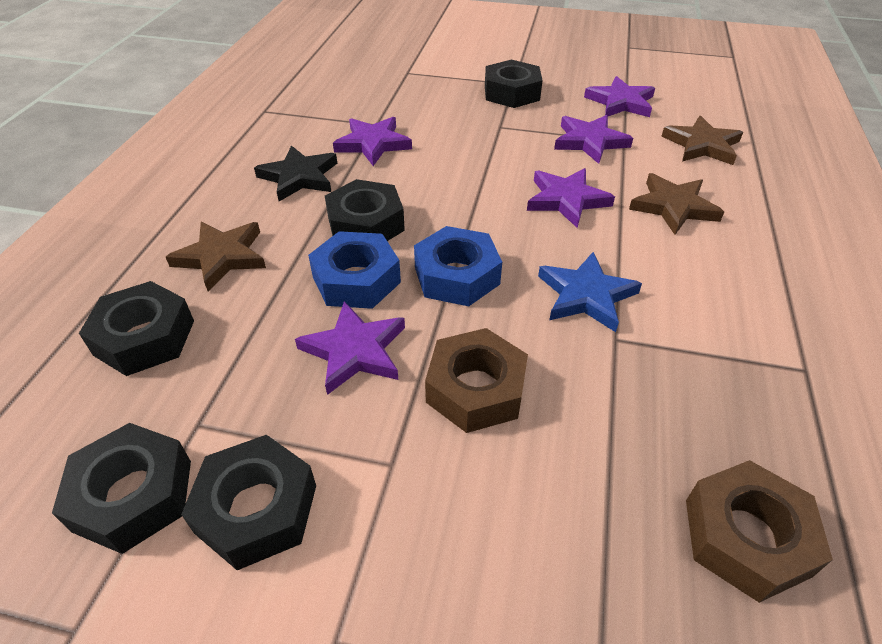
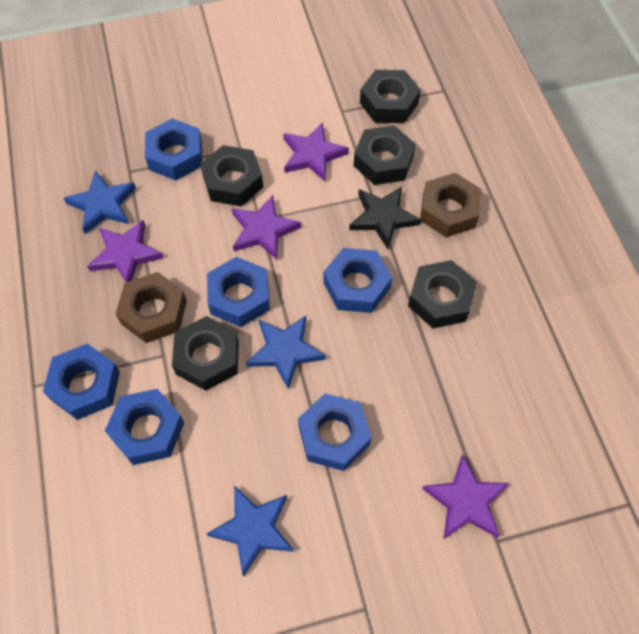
blue nut: 2 -> 6
blue star: 1 -> 3
brown star: 3 -> 0
purple star: 5 -> 4

